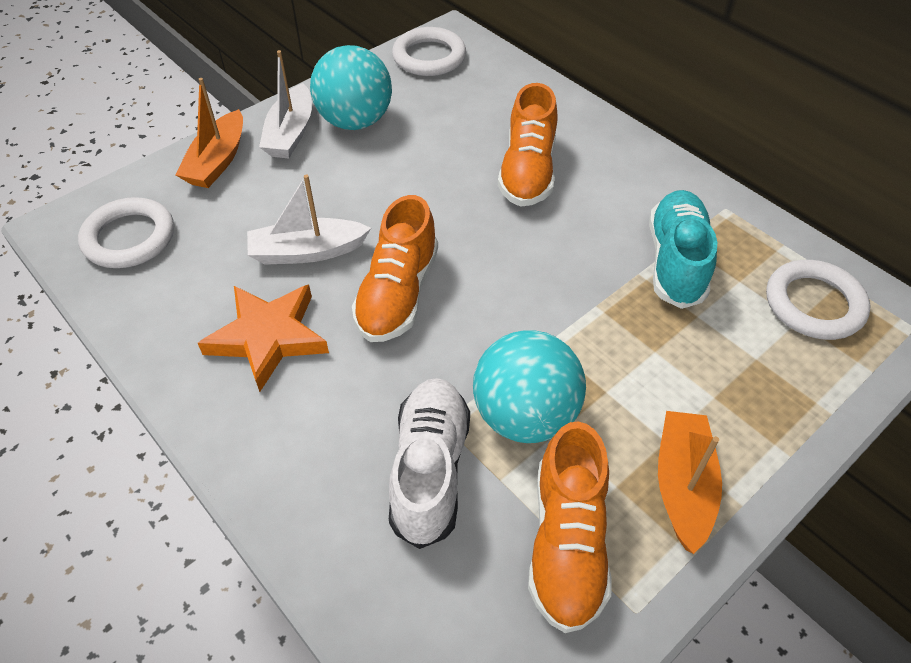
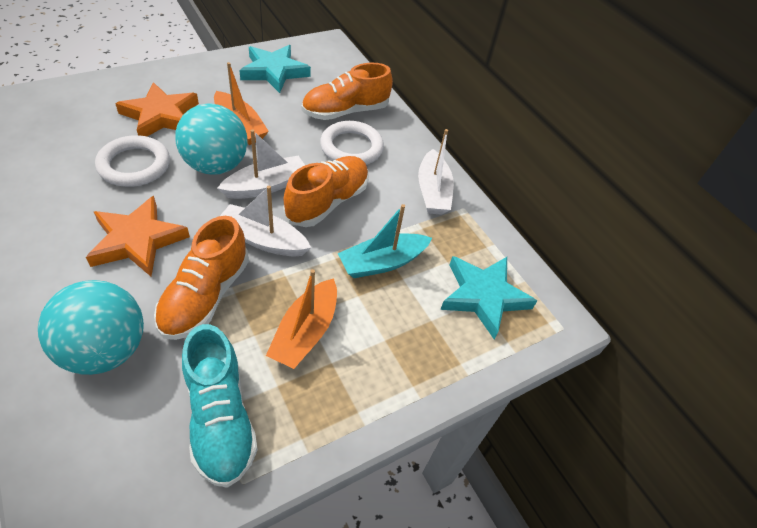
orange star: 1 -> 2
turquoise boat: 0 -> 1
turquoise star: 0 -> 2
white boat: 2 -> 3
white ring: 3 -> 2
white shoe: 1 -> 0

